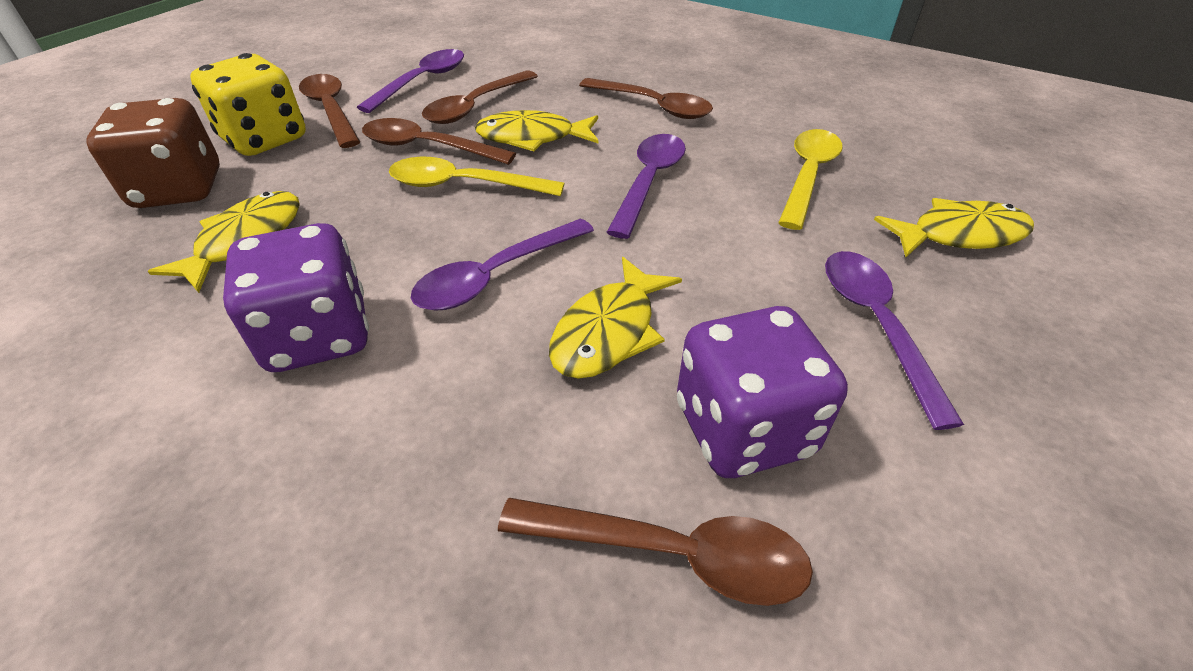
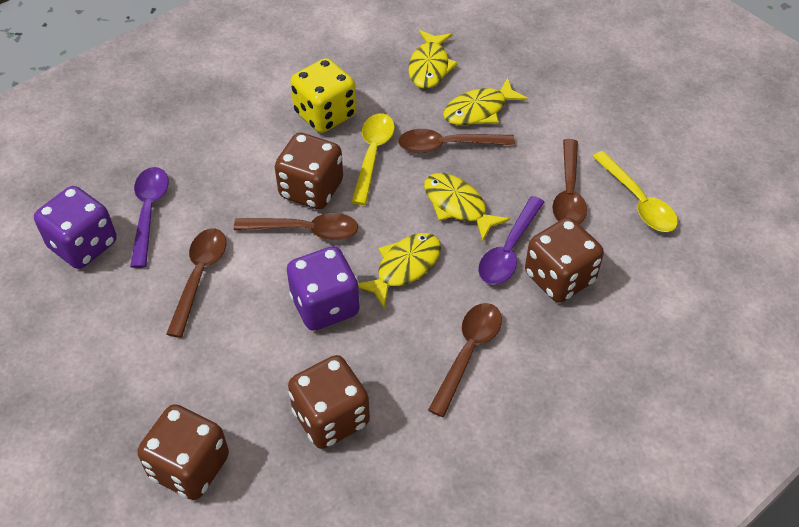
brown dice: 1 -> 4
purple spoon: 4 -> 2

